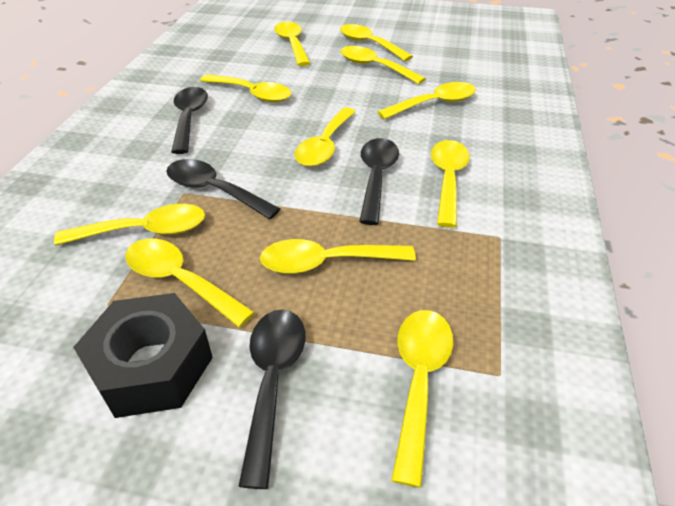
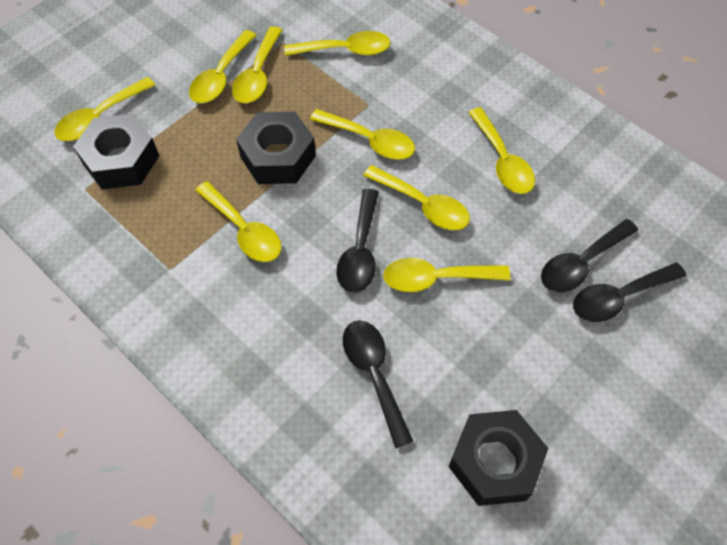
black nut: 1 -> 3
yellow spoon: 11 -> 9

